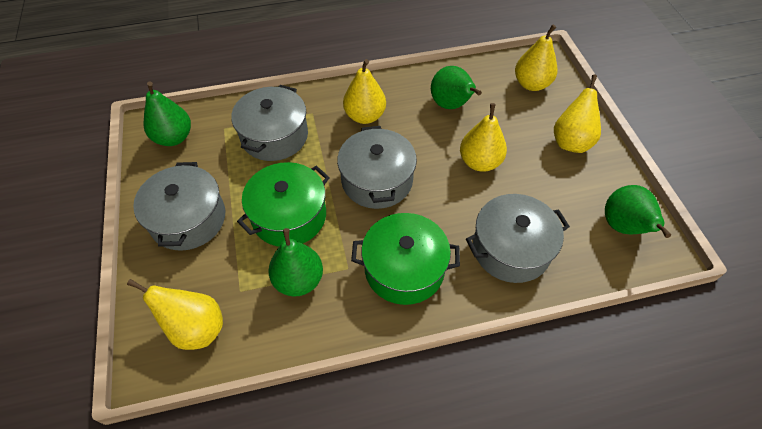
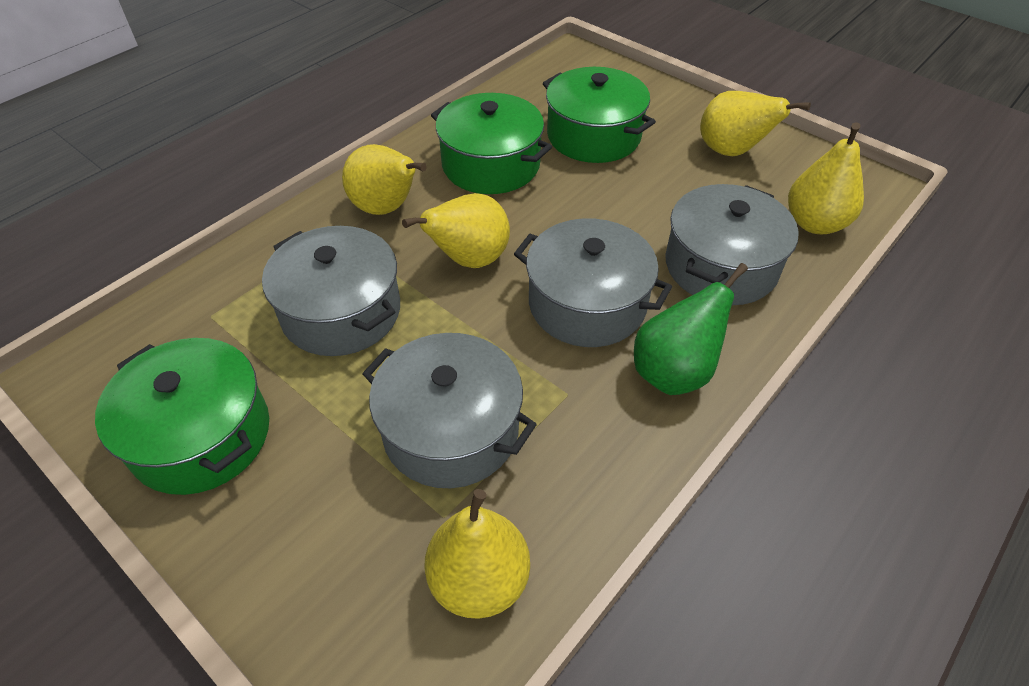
green pear: 4 -> 1
green pot: 2 -> 3

